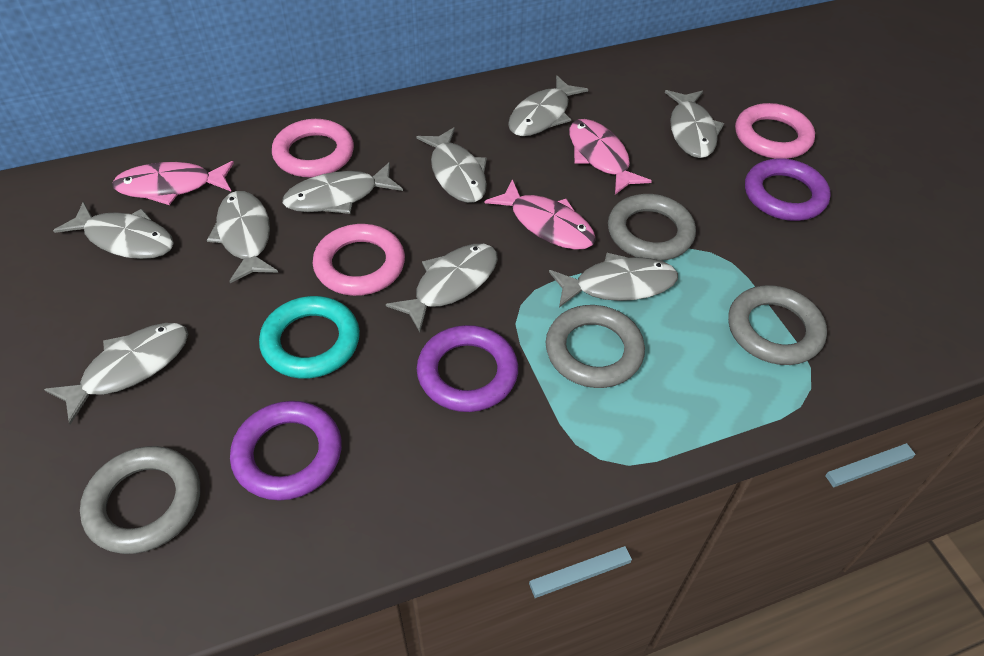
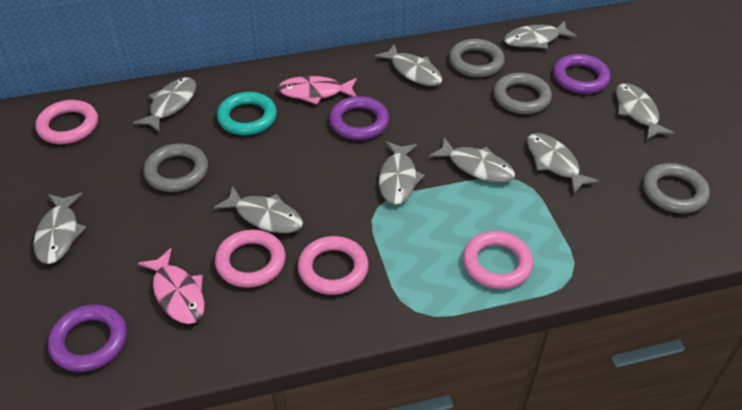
pink fish: 3 -> 2
pink ring: 3 -> 4

